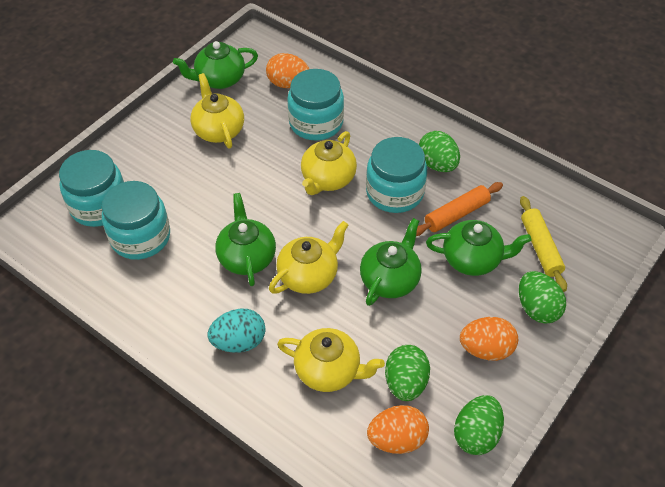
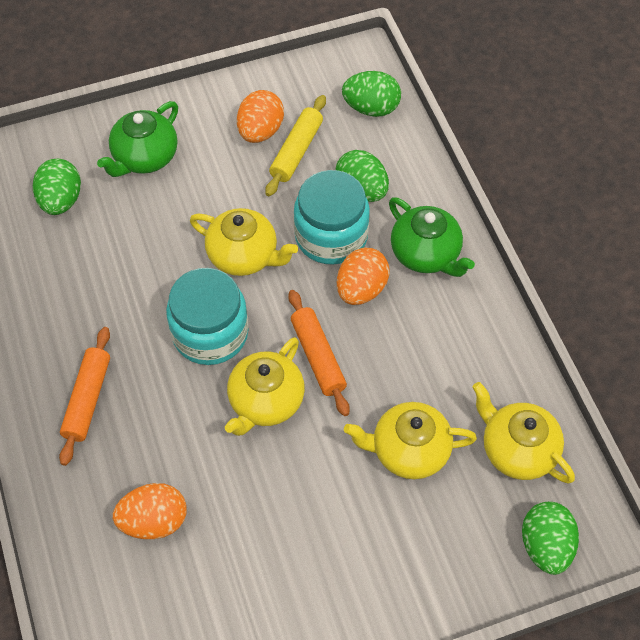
green teapot: 4 -> 2
orange rolling pin: 1 -> 2
turquoise egg: 1 -> 0
turquoise jar: 4 -> 2

